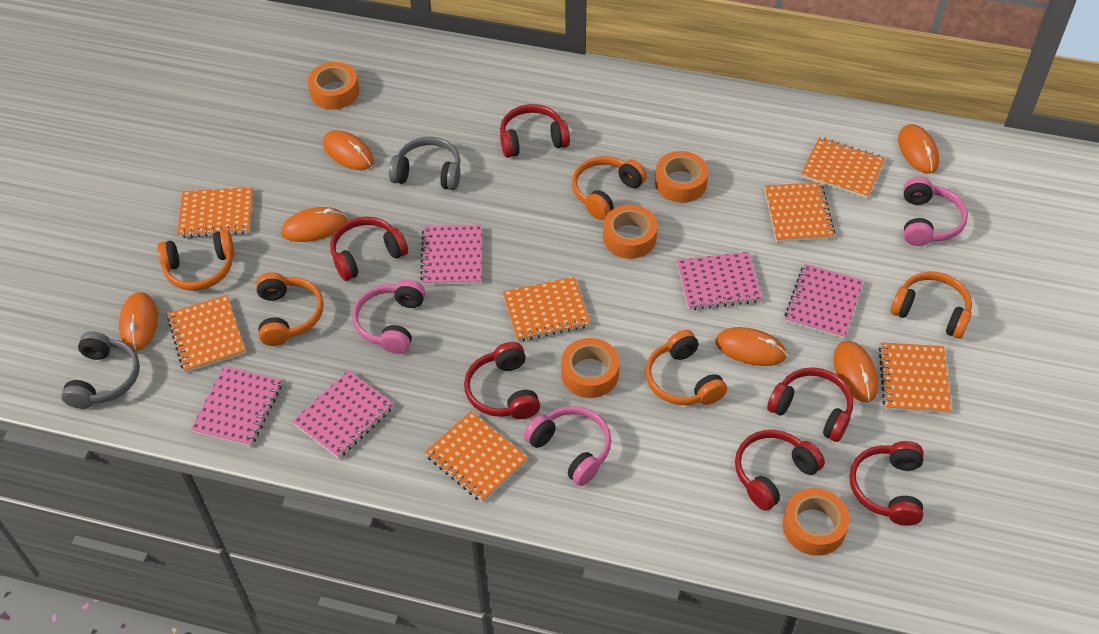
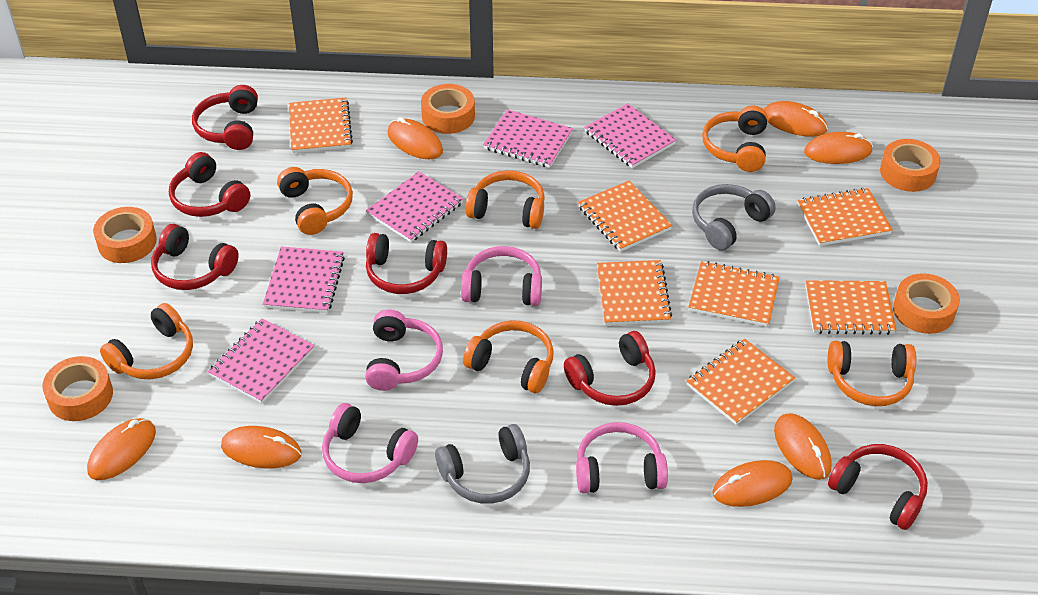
orange headphones: 5 -> 6
orange mouse: 6 -> 7
pink headphones: 3 -> 4

